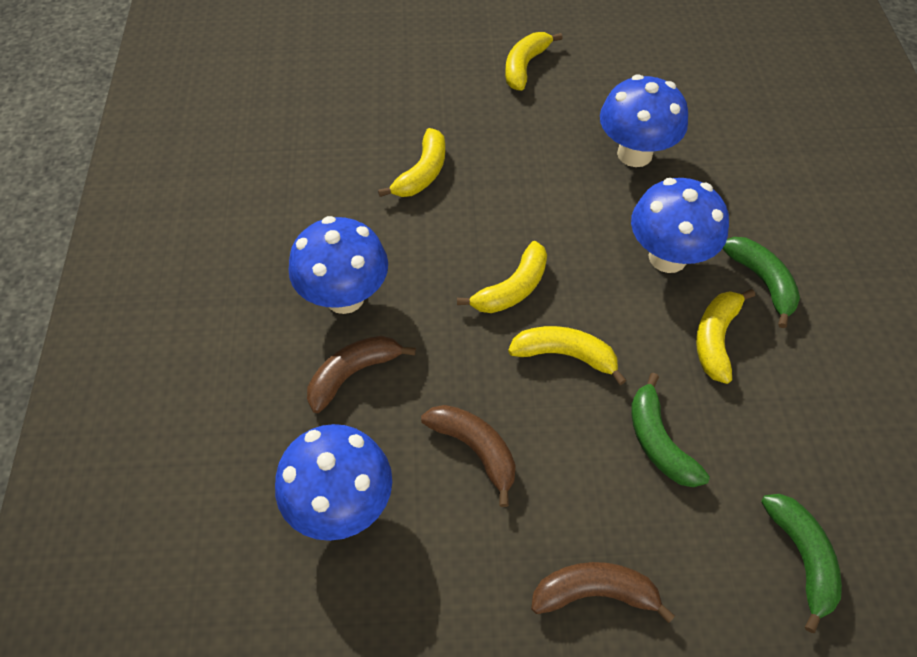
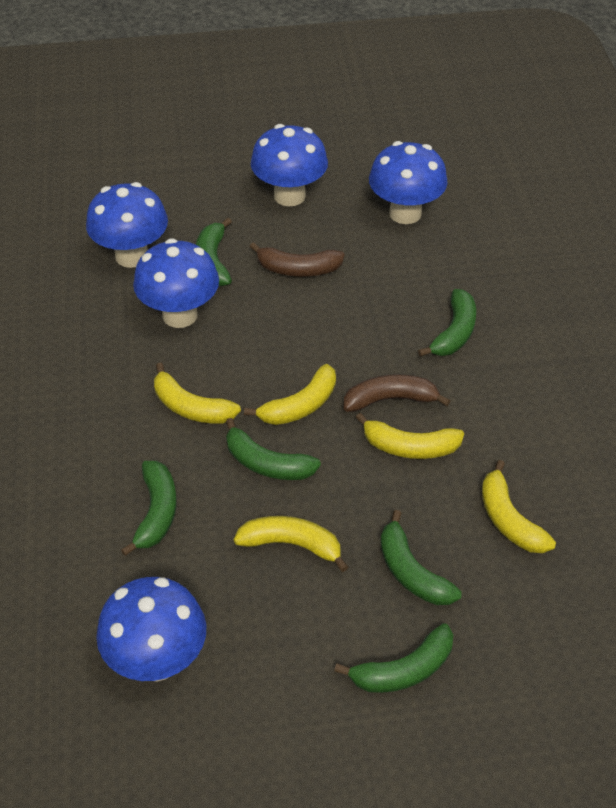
blue mushroom: 4 -> 5
brown banana: 3 -> 2
green banana: 3 -> 6

